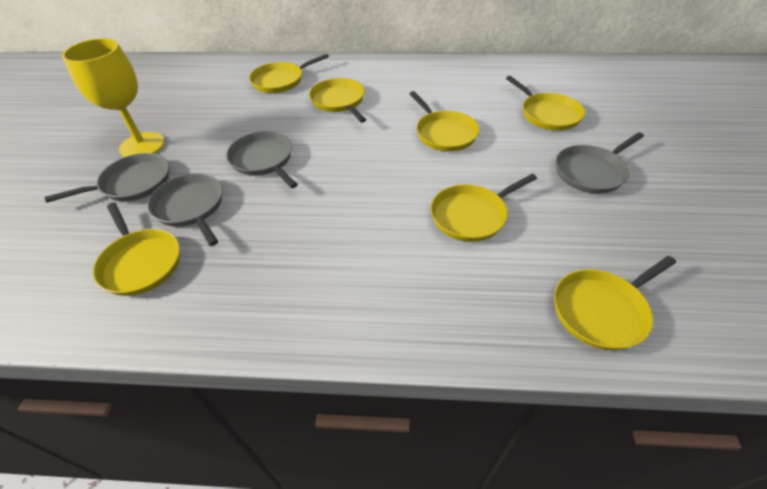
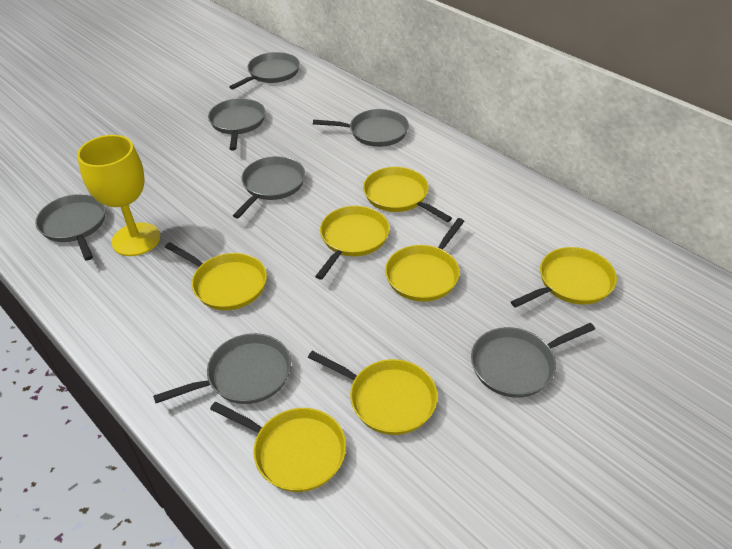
grey pan: 4 -> 7

